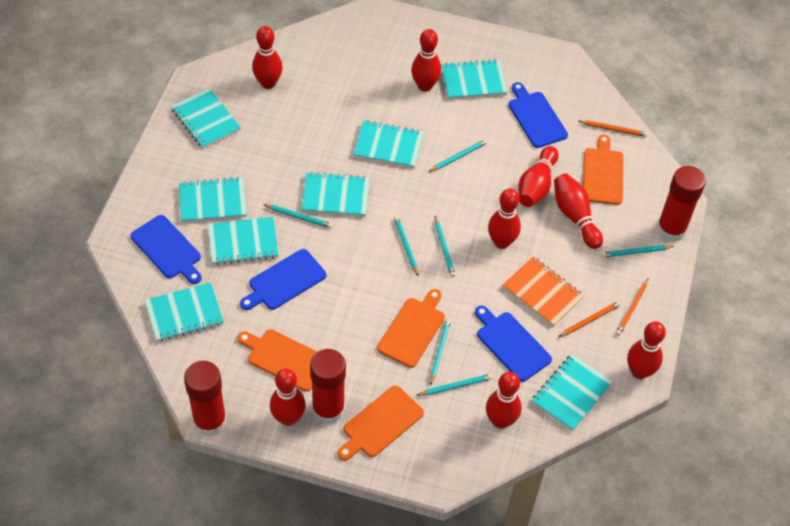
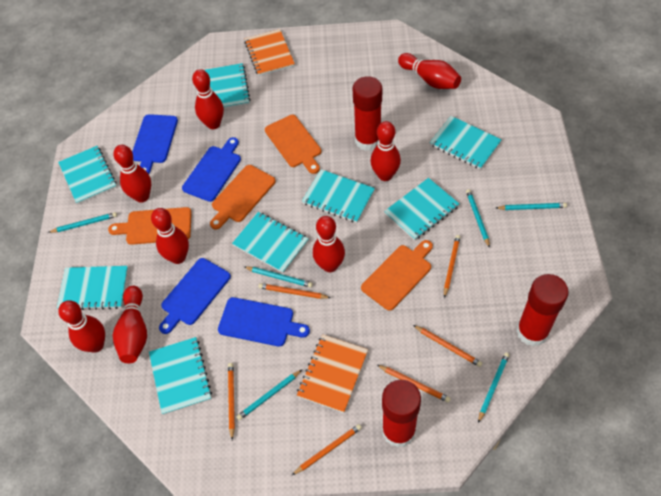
orange notebook: 1 -> 2
orange pencil: 3 -> 6
turquoise pencil: 7 -> 6

